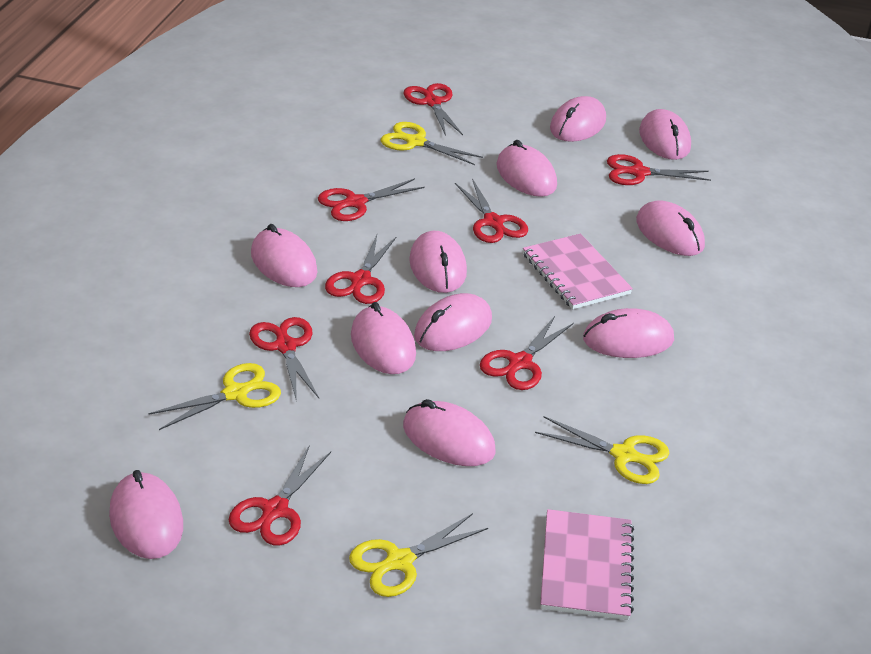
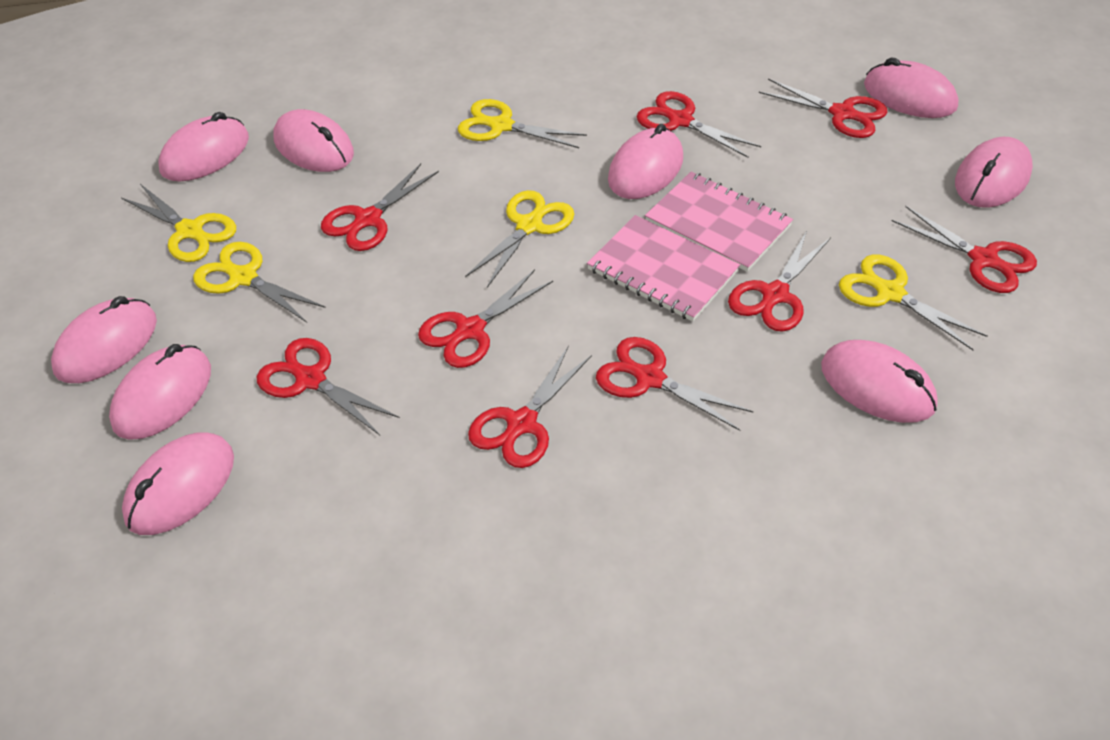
pink mouse: 11 -> 9
red scissors: 8 -> 9
yellow scissors: 4 -> 5

